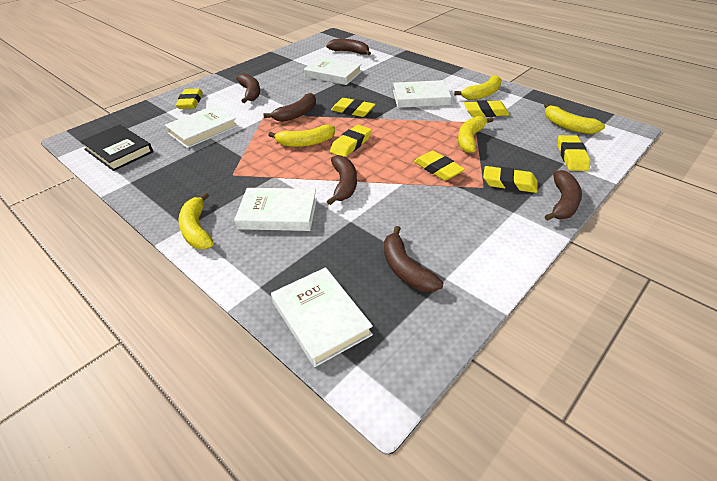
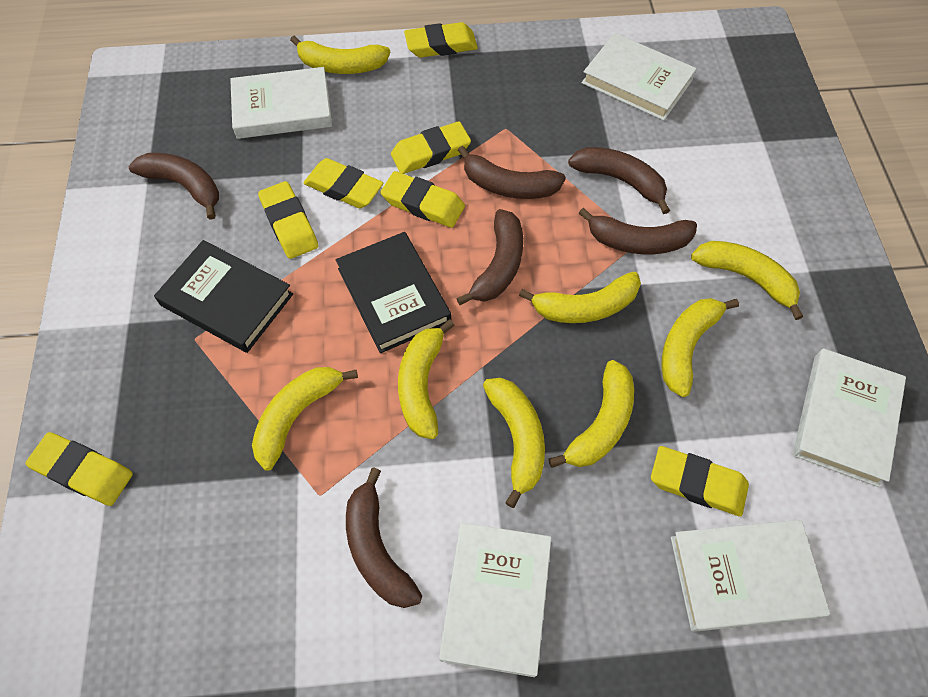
black book: 1 -> 2
yellow banana: 5 -> 8

